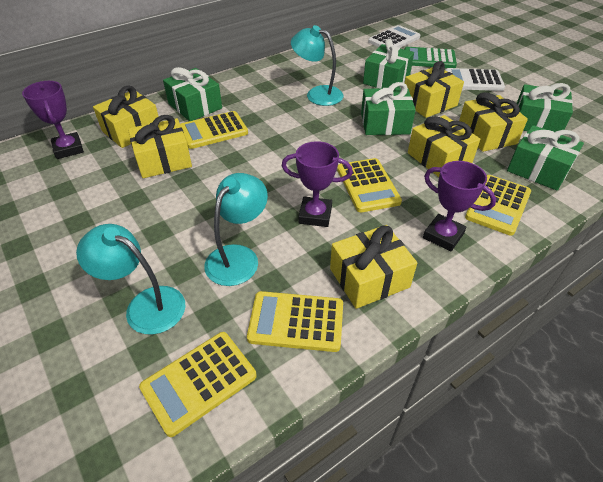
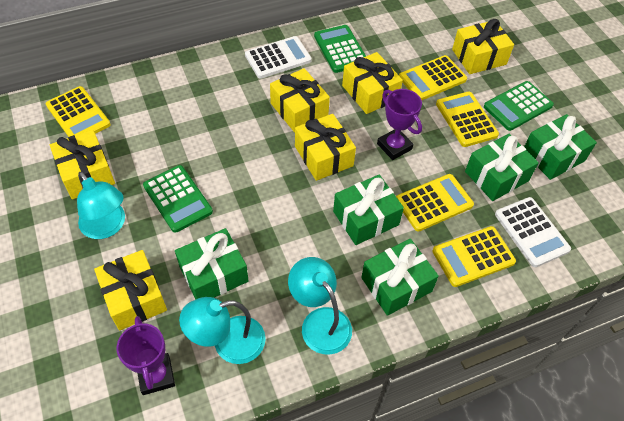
green calculator: 1 -> 3
purple trophy: 3 -> 2

